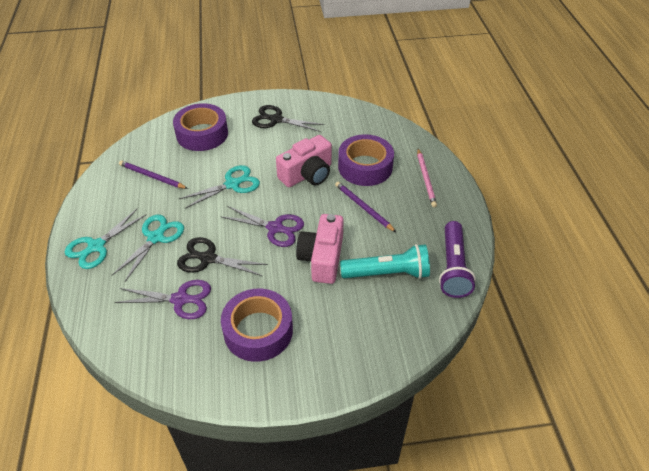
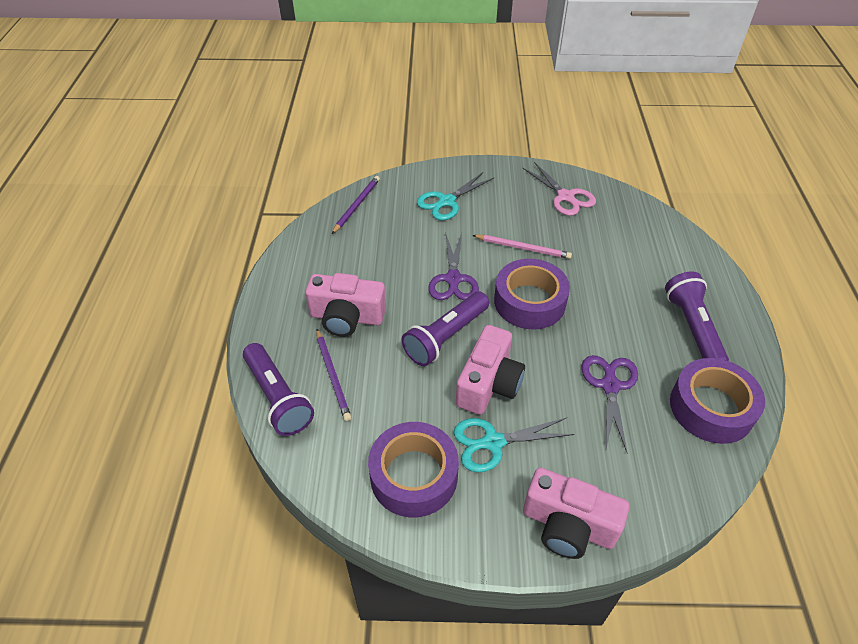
black scissors: 2 -> 0
pink camera: 2 -> 3
pink scissors: 0 -> 1
purple flashlight: 1 -> 3
turquoise flashlight: 1 -> 0
turquoise scissors: 3 -> 2

